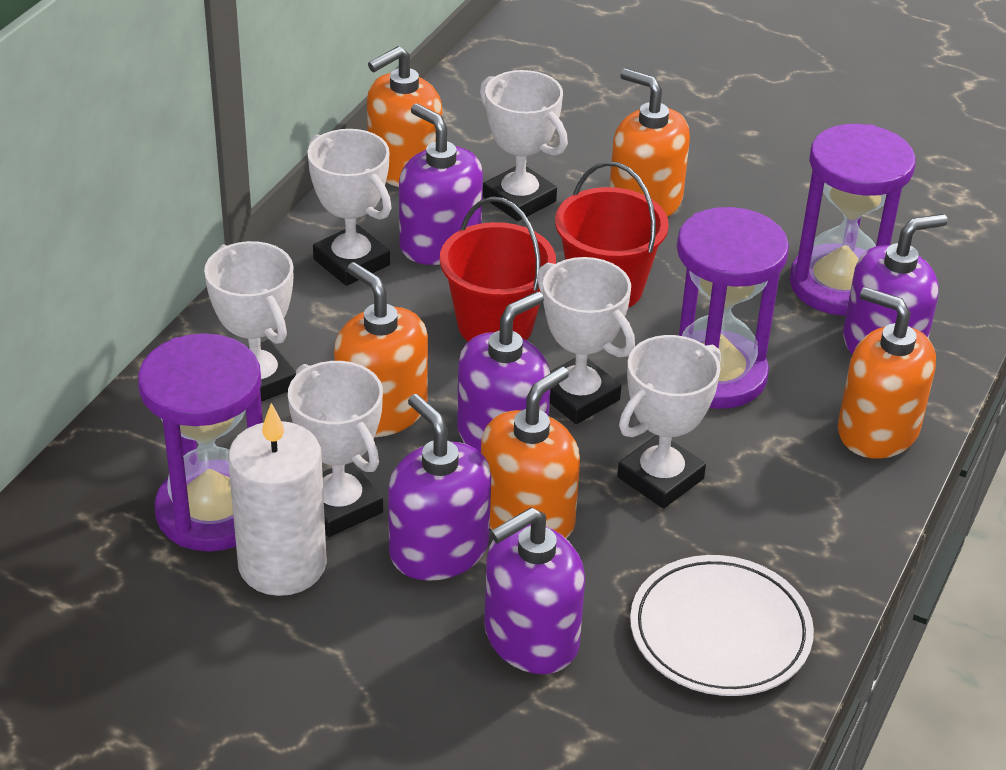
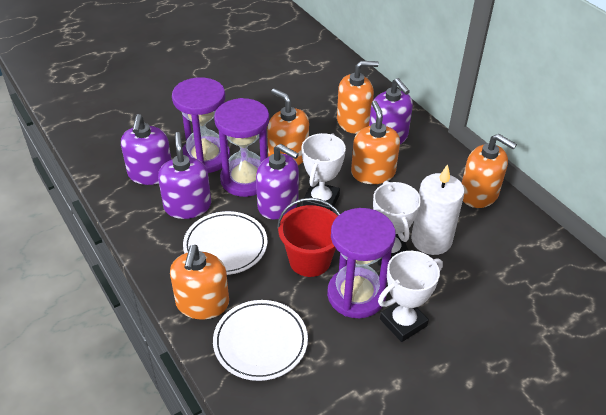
purple soap dispenser: 5 -> 4
red bucket: 2 -> 1
white plate: 1 -> 2
white trophy: 6 -> 3

